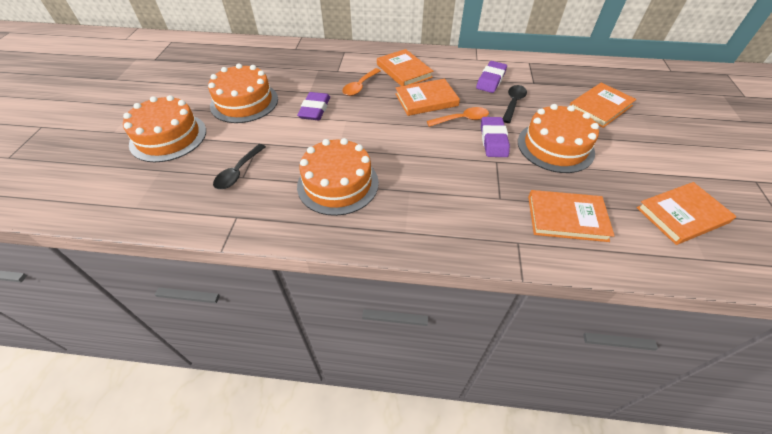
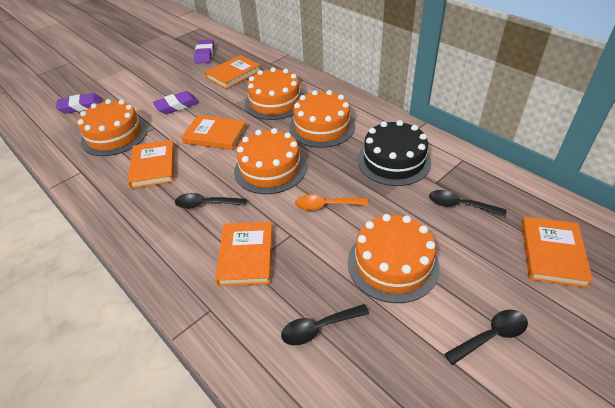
black cake: 0 -> 1
black spoon: 2 -> 4
orange cake: 4 -> 5
orange spoon: 2 -> 1

